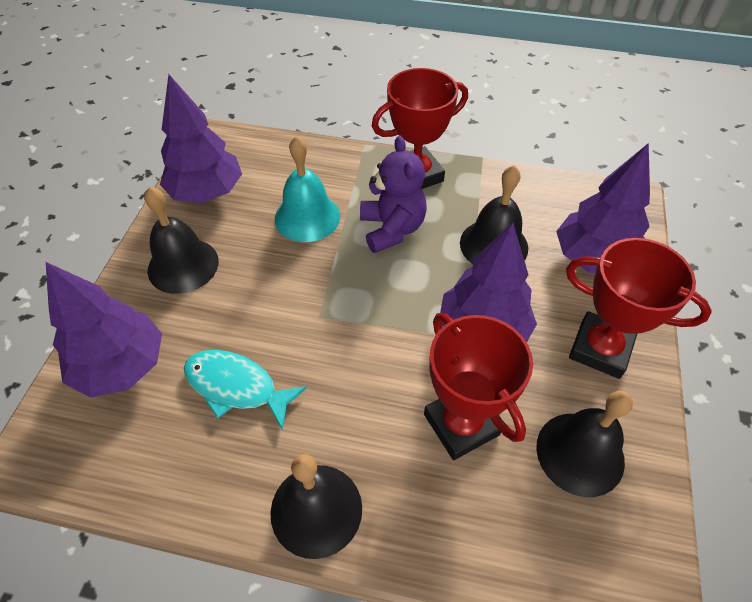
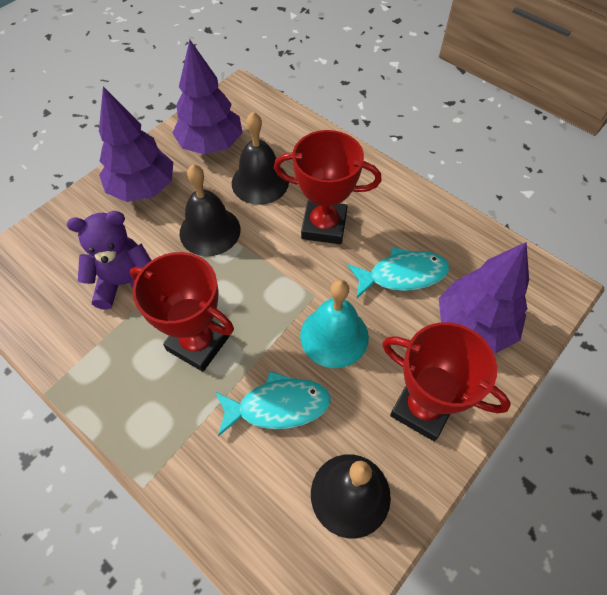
black bell: 4 -> 3
purple tree: 4 -> 3
turquoise fish: 1 -> 2

